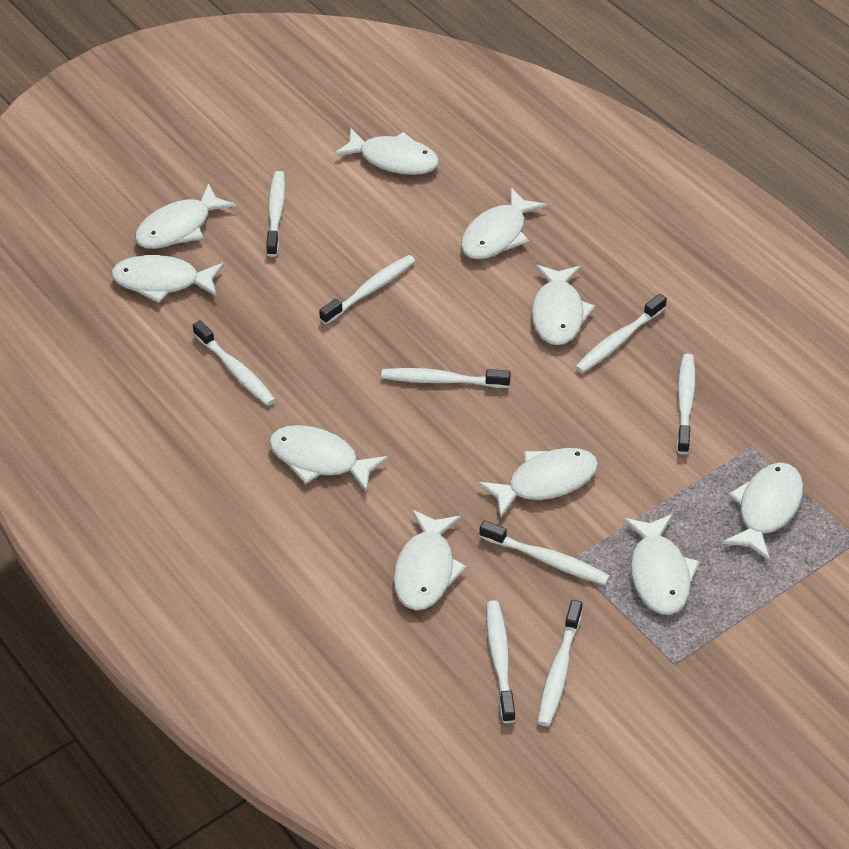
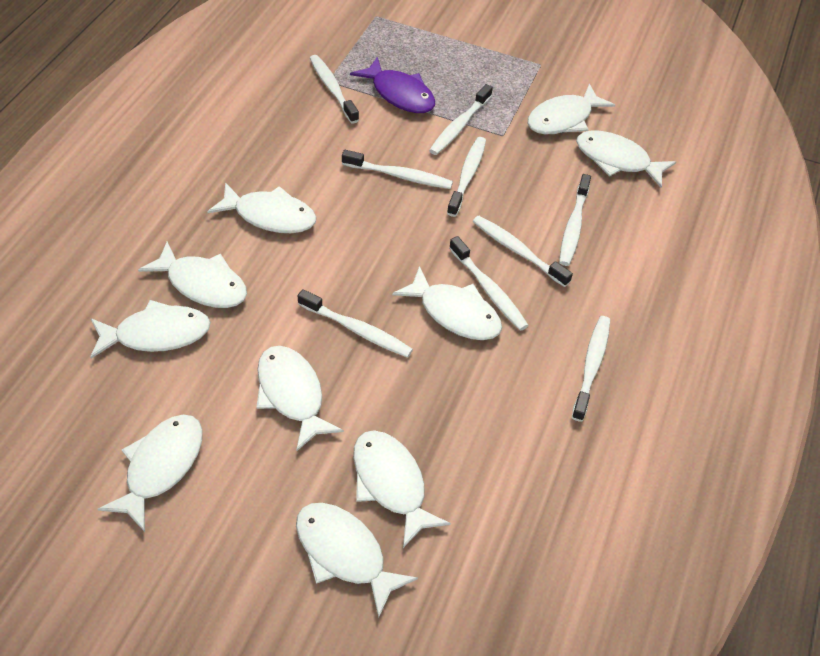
purple fish: 0 -> 1

